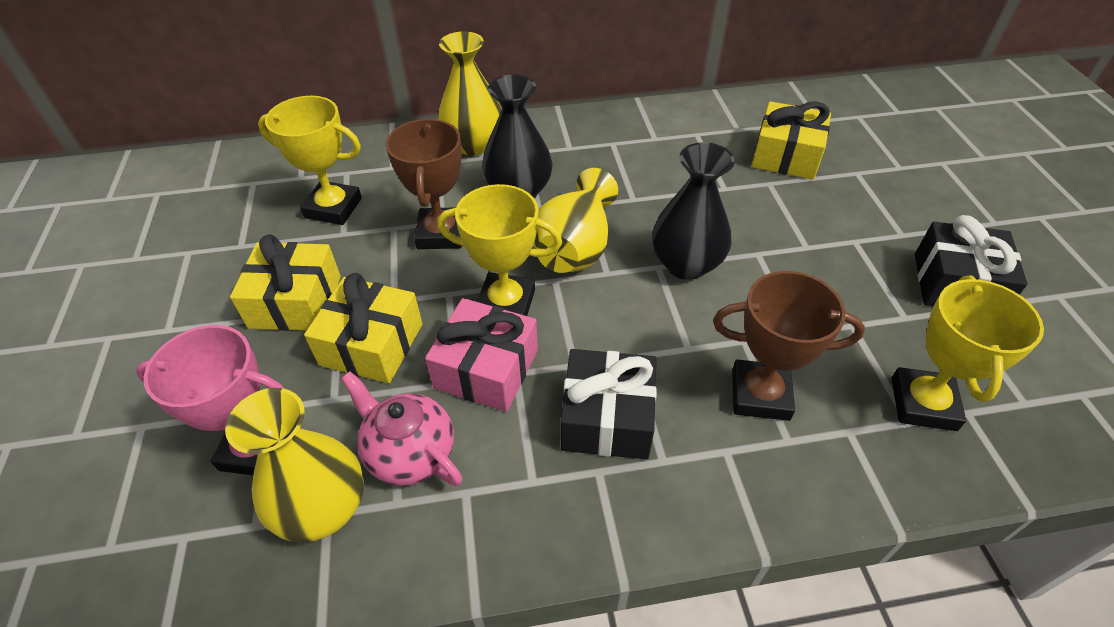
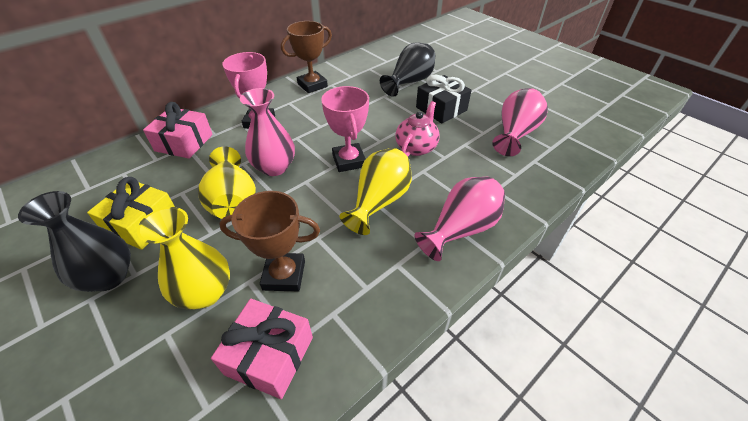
black gift: 2 -> 1
pink gift: 1 -> 2
pink trophy: 1 -> 2
pink vase: 0 -> 3
yellow gift: 3 -> 1
yellow trophy: 3 -> 0

